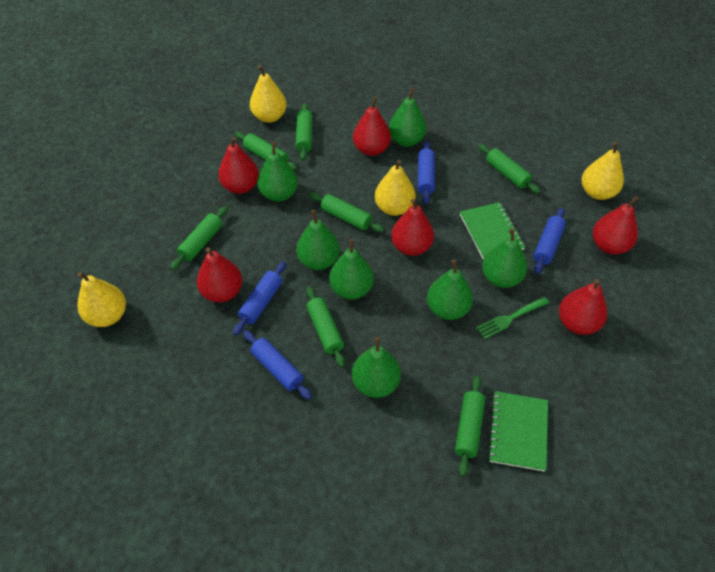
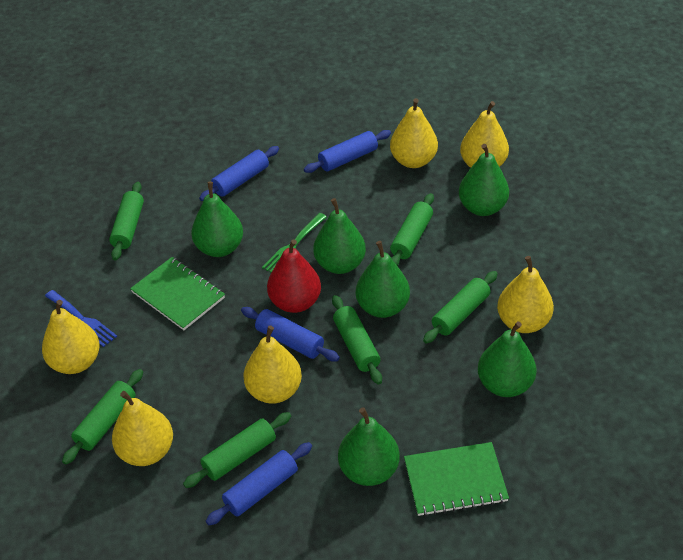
blue fork: 0 -> 1
green pear: 7 -> 6
green rolling pin: 7 -> 6
red pear: 6 -> 1
yellow pear: 4 -> 6

